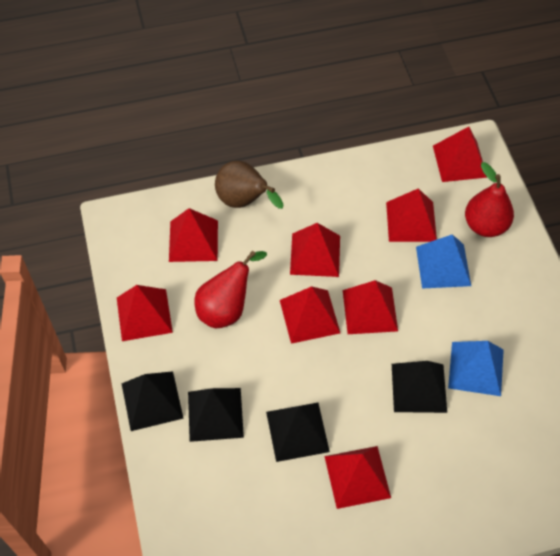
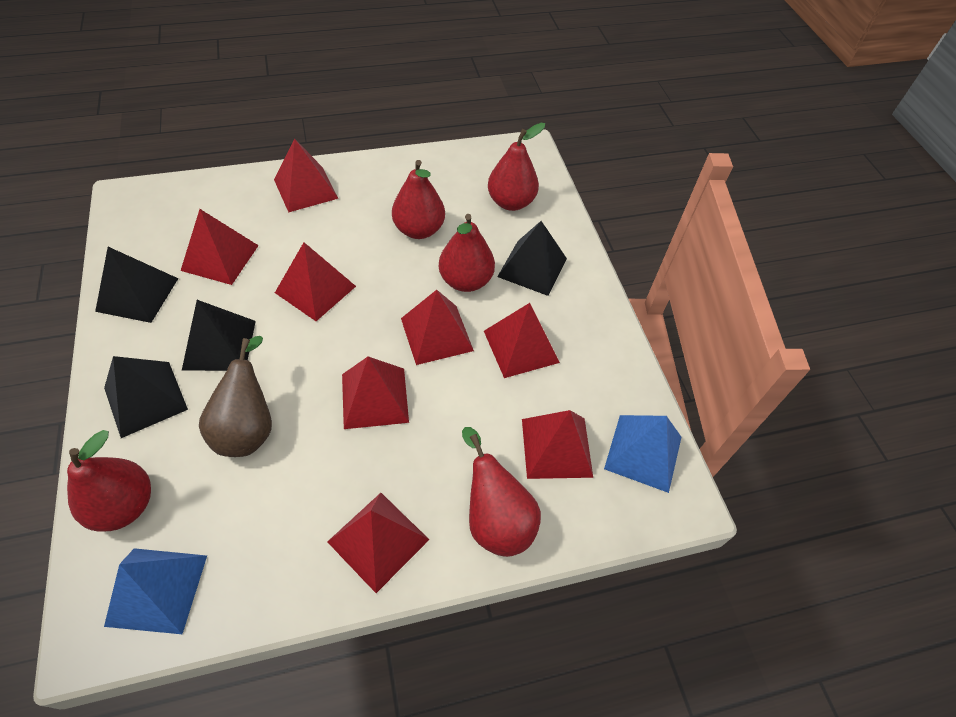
red pear: 2 -> 5

